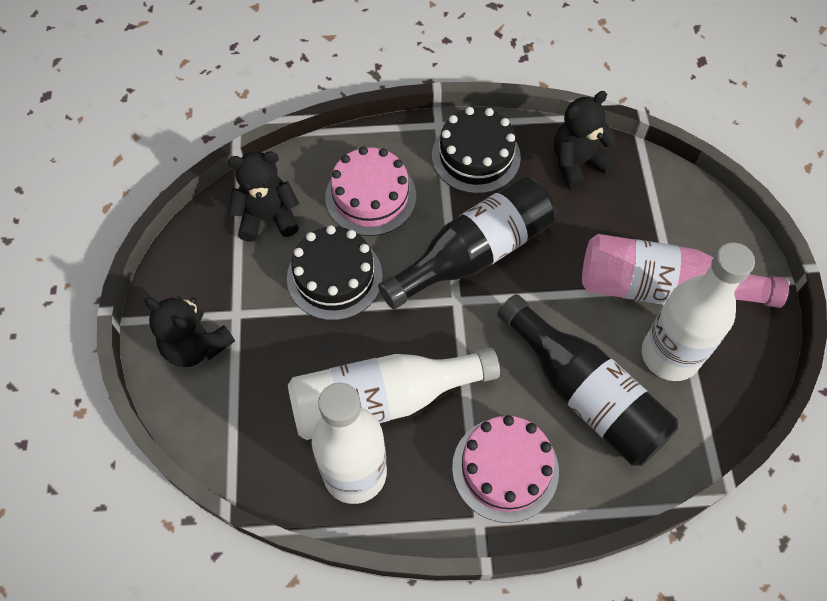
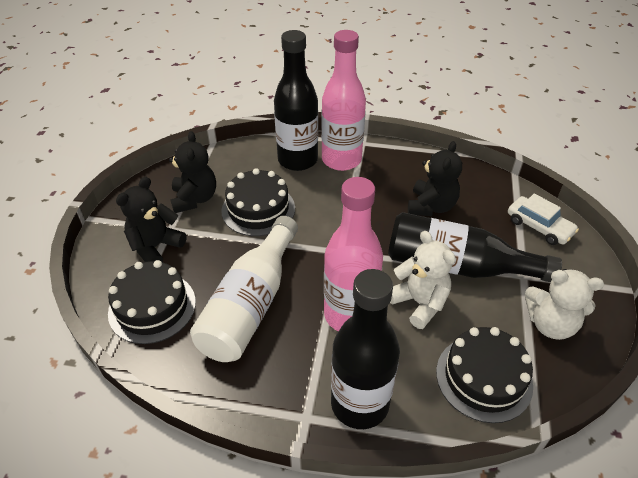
black bottle: 2 -> 3
black cake: 2 -> 3
pink bottle: 1 -> 2
pink cake: 2 -> 0
white bottle: 3 -> 1
white car: 0 -> 1
white teddy bear: 0 -> 2

